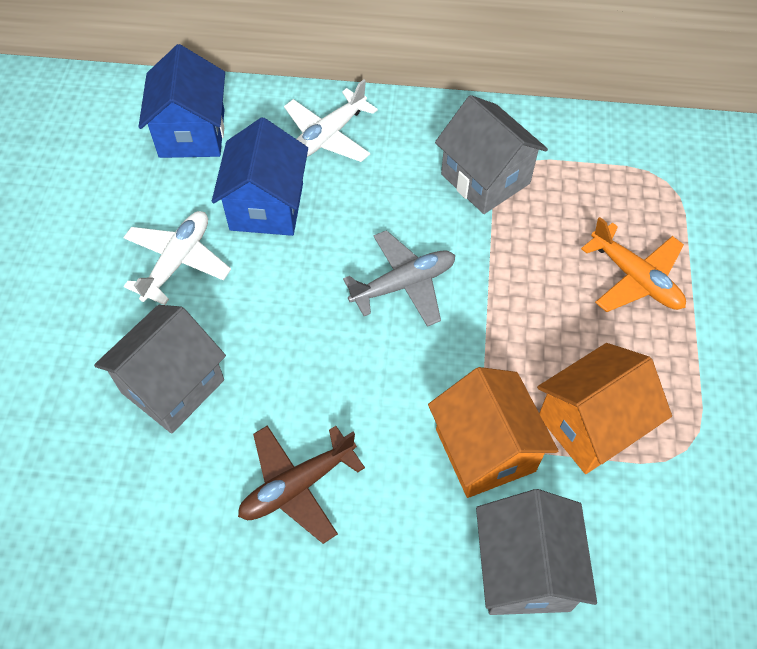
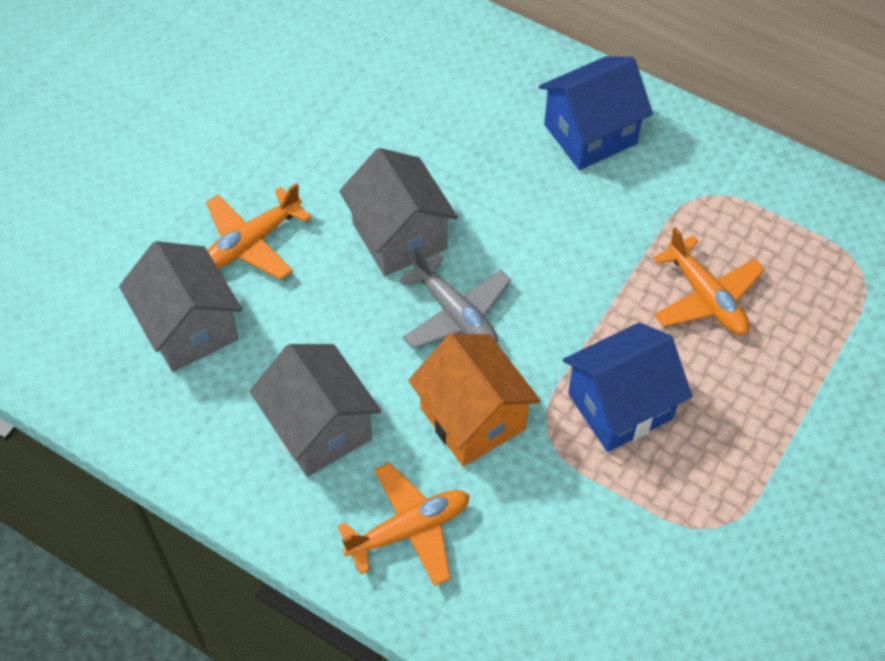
brown plane: 1 -> 0
orange house: 2 -> 1
orange plane: 1 -> 3
white plane: 2 -> 0

